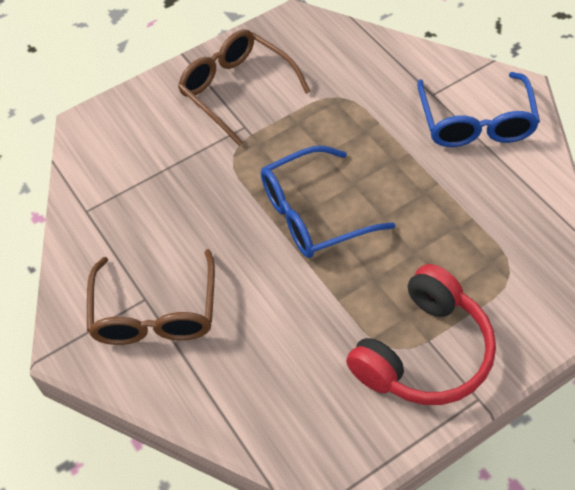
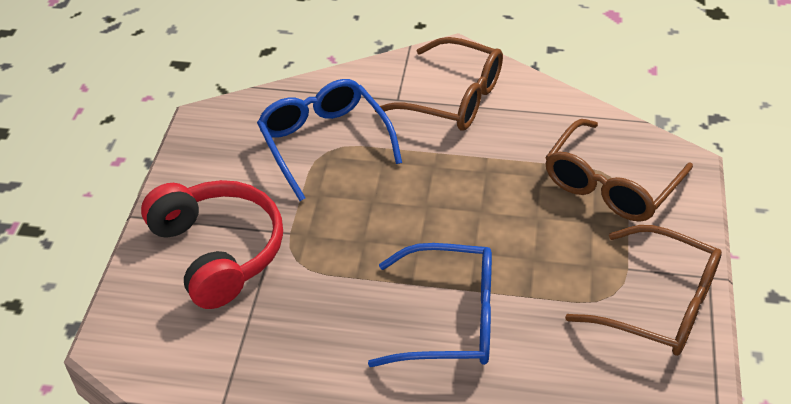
brown glasses: 2 -> 3

